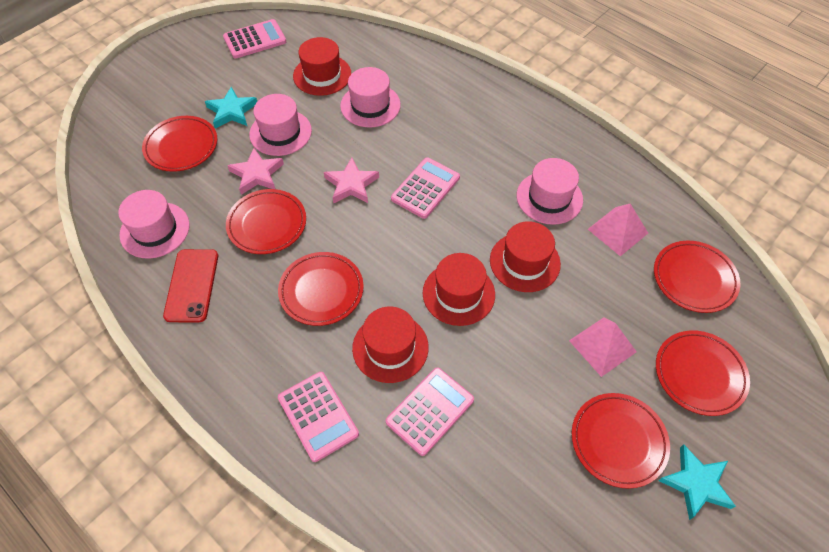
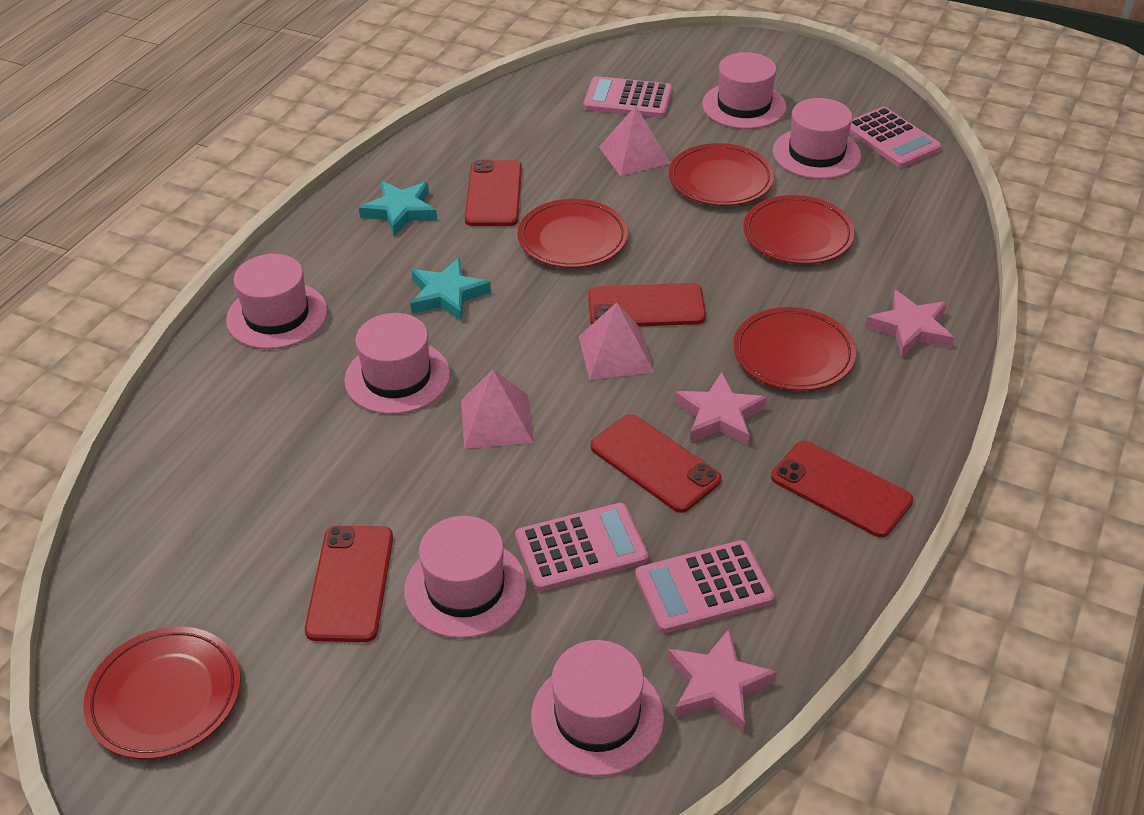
pink hat: 4 -> 6
pink pyramid: 2 -> 3
pink star: 2 -> 3
red hat: 4 -> 0
red phone: 1 -> 5
red plate: 6 -> 5

